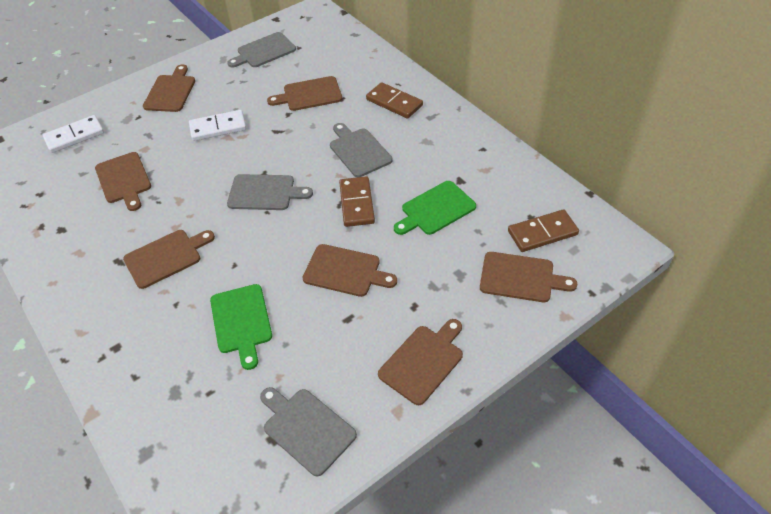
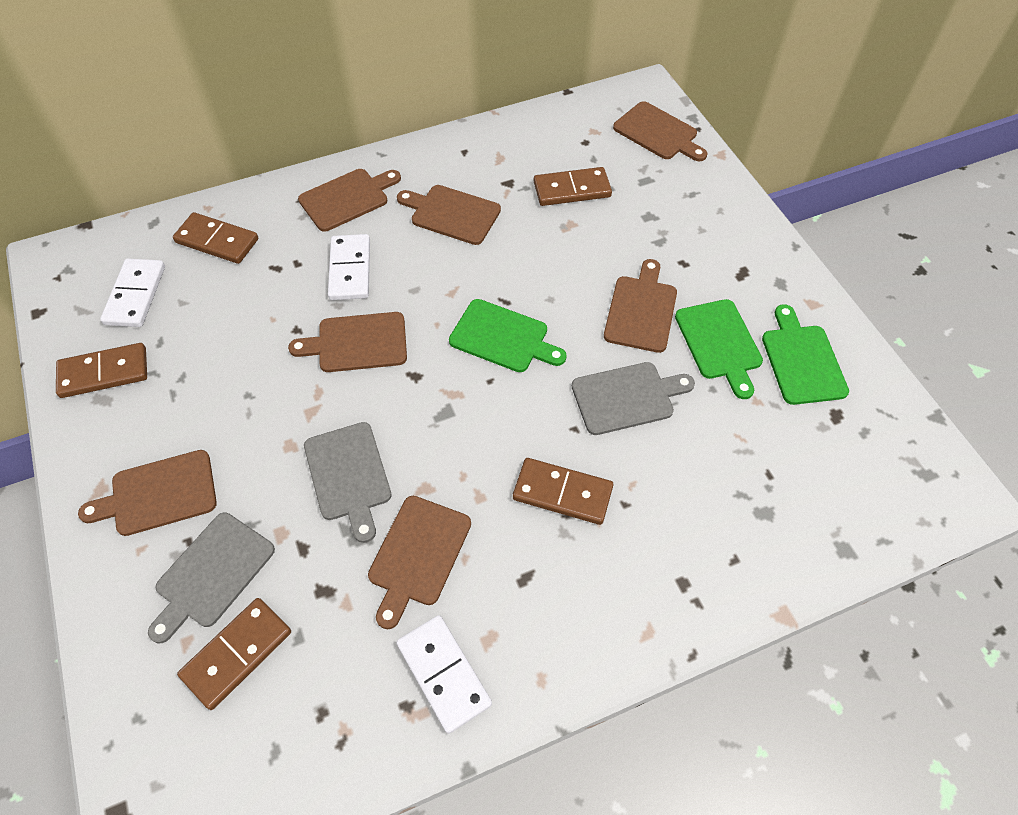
brown domino: 3 -> 5
green cutting board: 2 -> 3
grey cutting board: 4 -> 3
white domino: 2 -> 3

